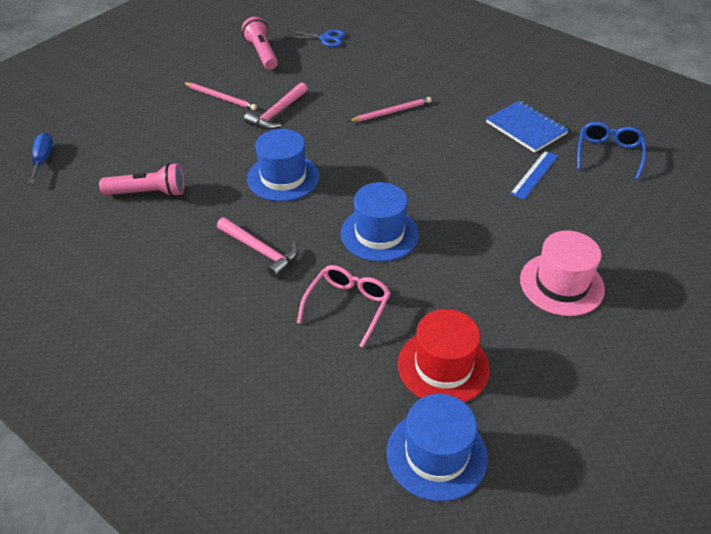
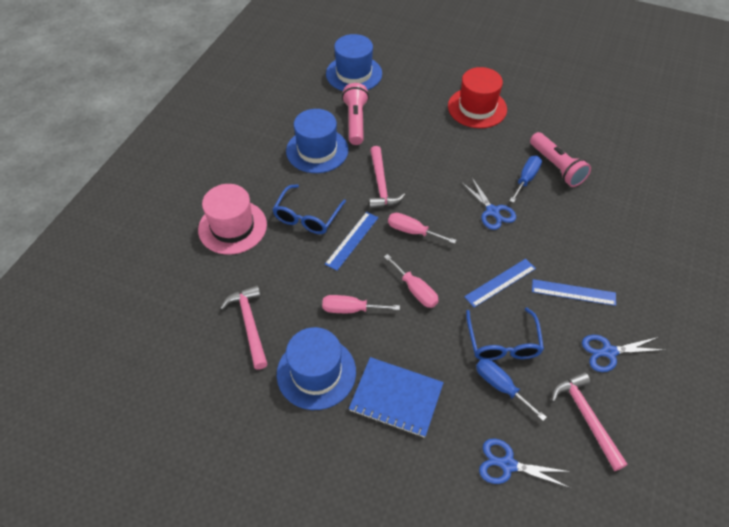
blue glasses: 1 -> 2
blue ruler: 1 -> 3
blue scissors: 1 -> 3
blue screwdriver: 1 -> 2
pink glasses: 1 -> 0
pink hammer: 2 -> 3
pink pencil: 2 -> 0
pink screwdriver: 0 -> 3

